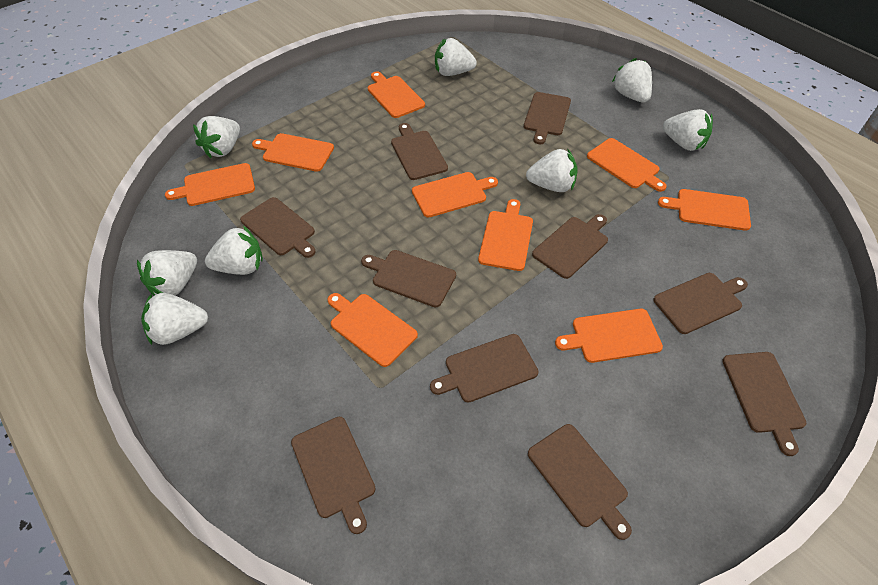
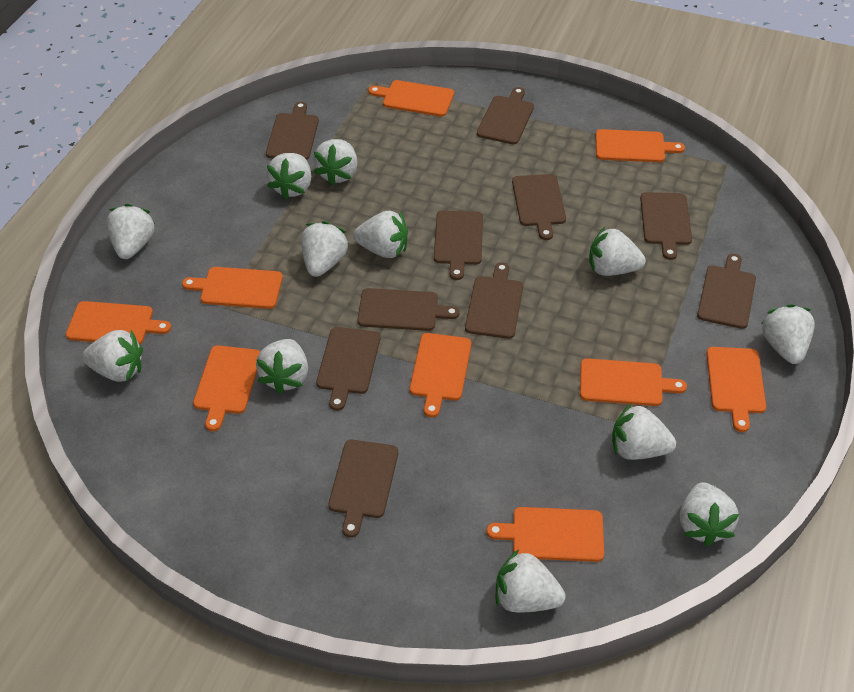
white strawberry: 8 -> 12

